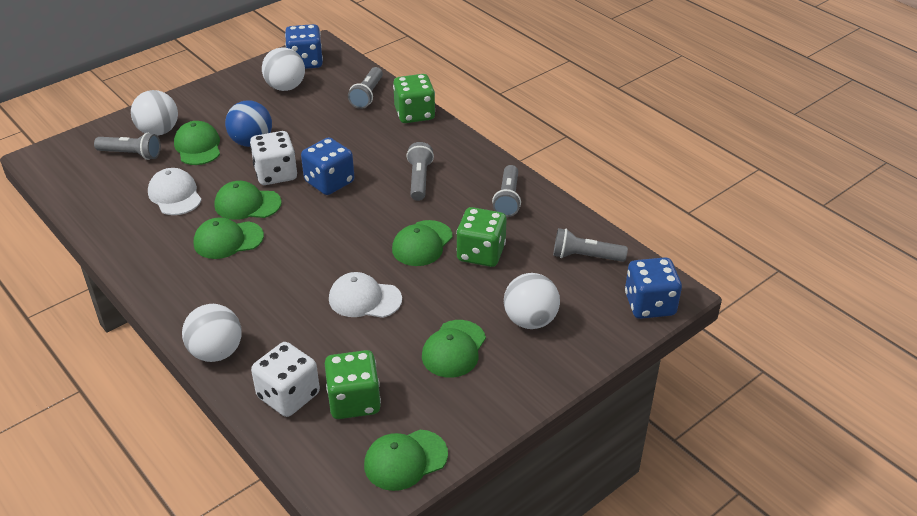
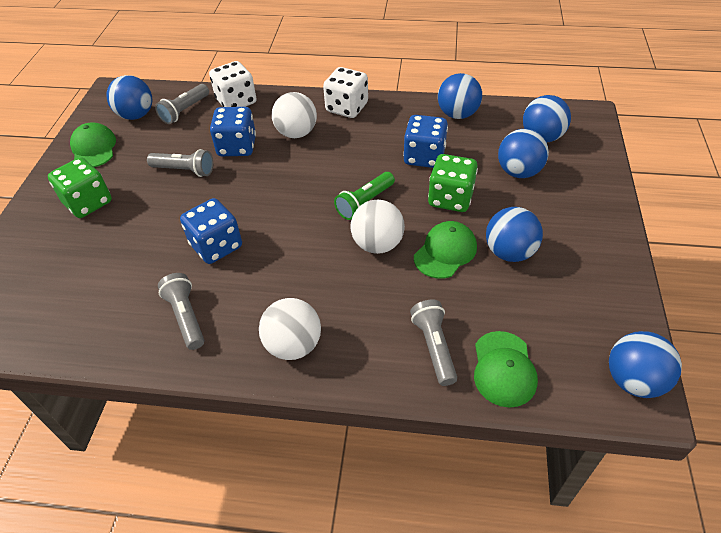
blue ball: 1 -> 6
green cap: 6 -> 3
green dice: 3 -> 2
green flashlight: 0 -> 1
grey flashlight: 5 -> 4
white ball: 4 -> 3
white cap: 2 -> 0

